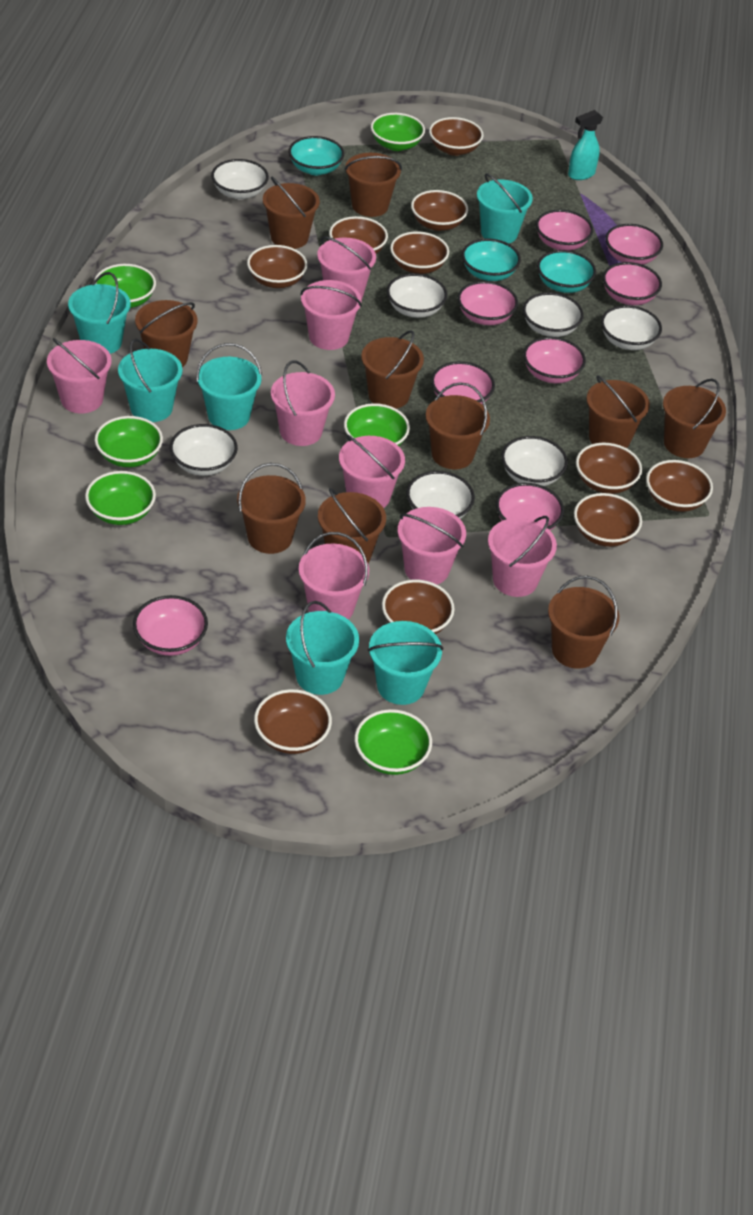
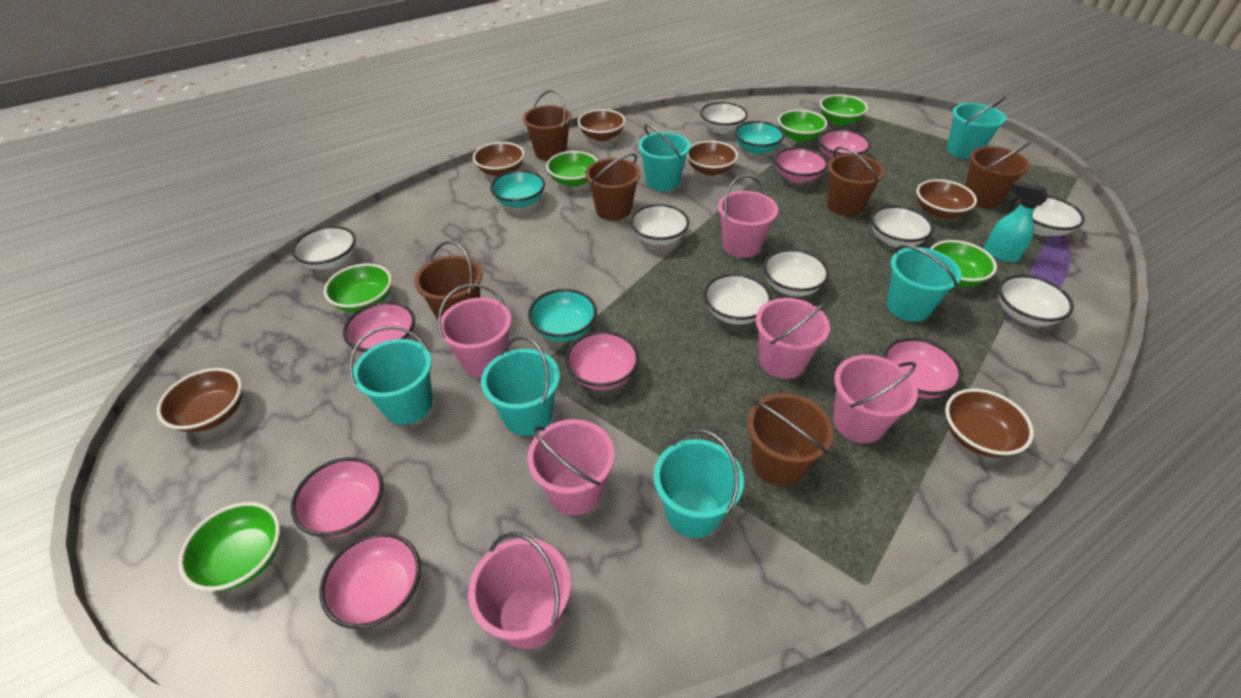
brown bowl: 10 -> 6
brown bucket: 10 -> 6
pink bowl: 8 -> 7
pink bucket: 8 -> 6
white bowl: 7 -> 8

